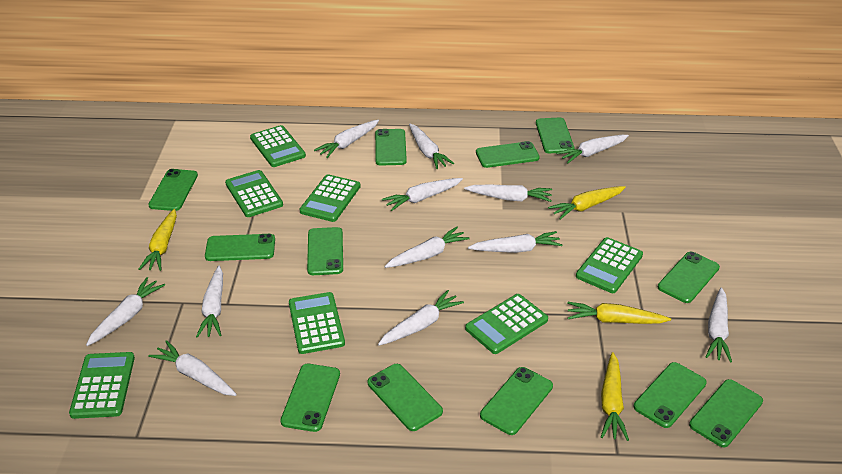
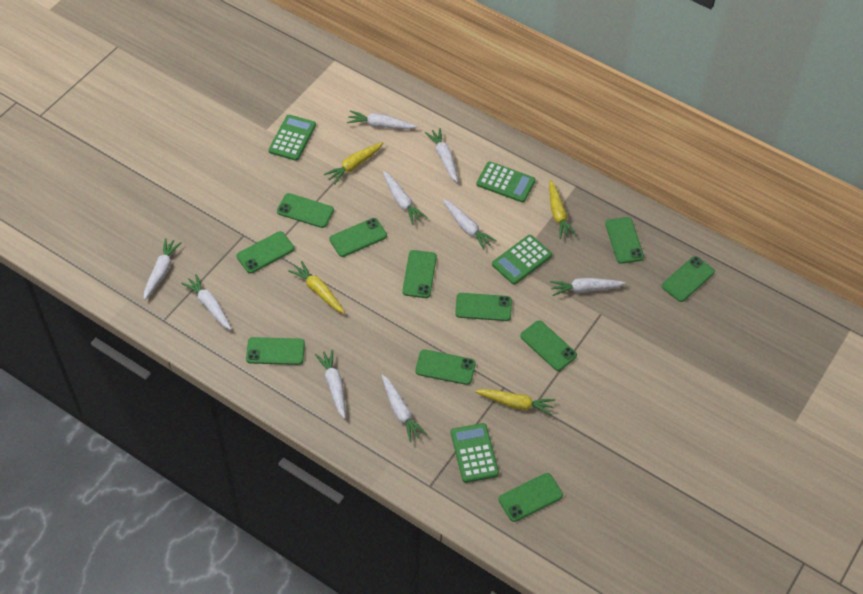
green calculator: 7 -> 4
green phone: 12 -> 11
white carrot: 12 -> 9

